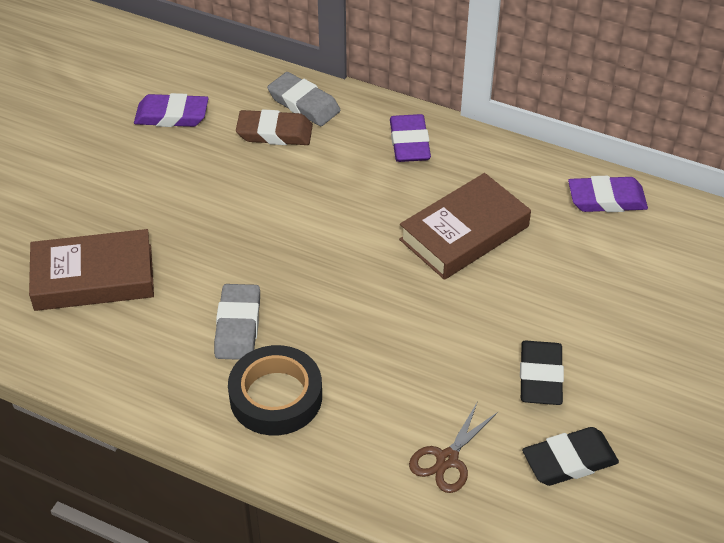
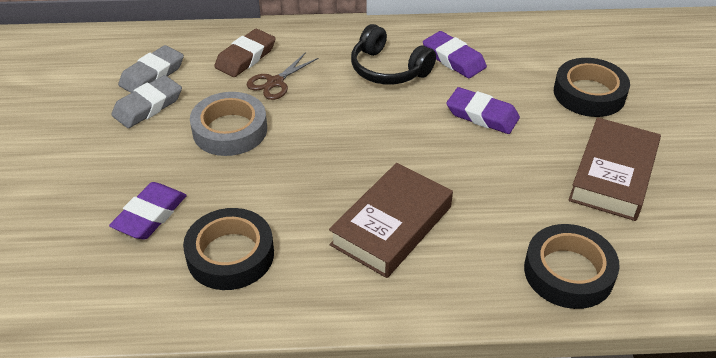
black eraser: 2 -> 0
black headphones: 0 -> 1
black tape: 1 -> 3
grey tape: 0 -> 1

